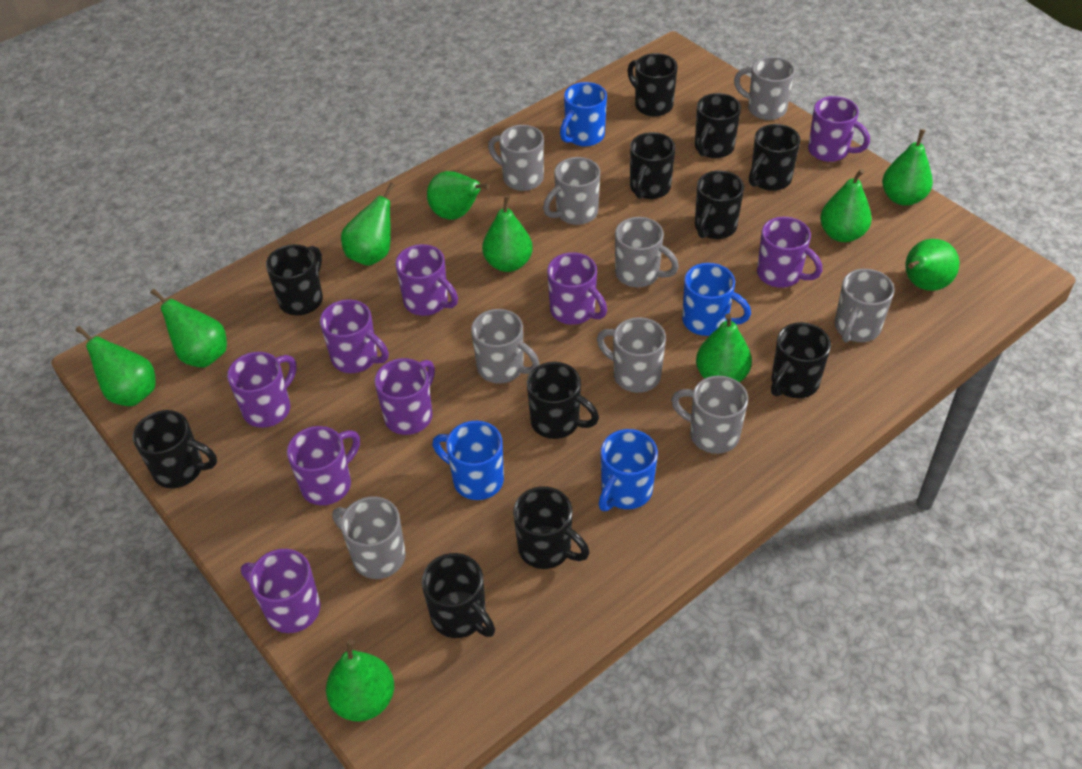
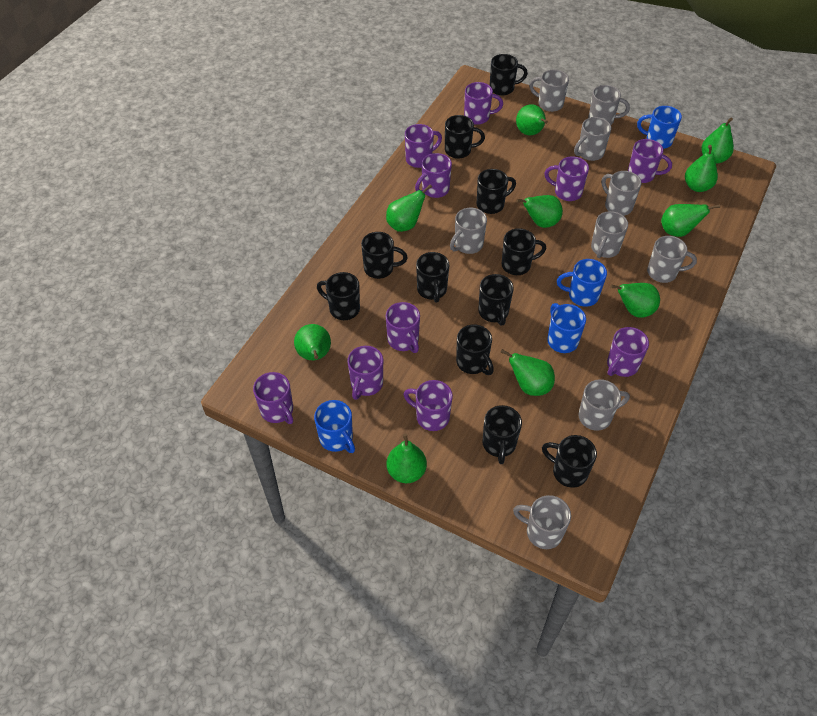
purple mug: 9 -> 10

